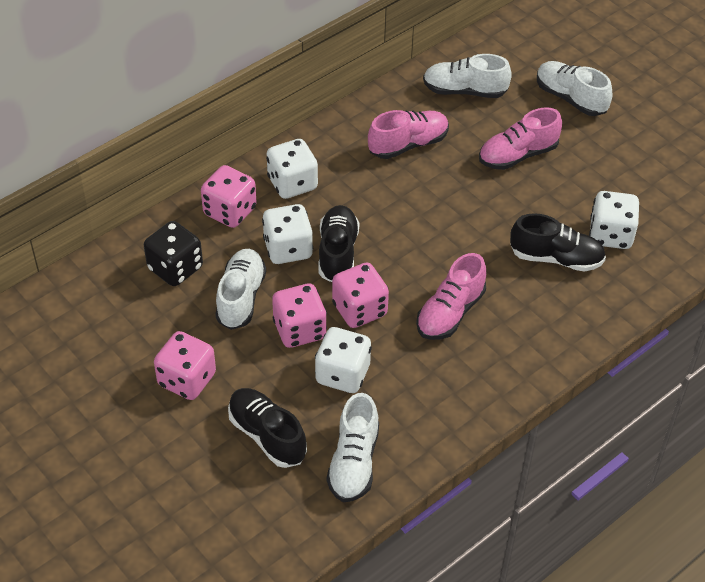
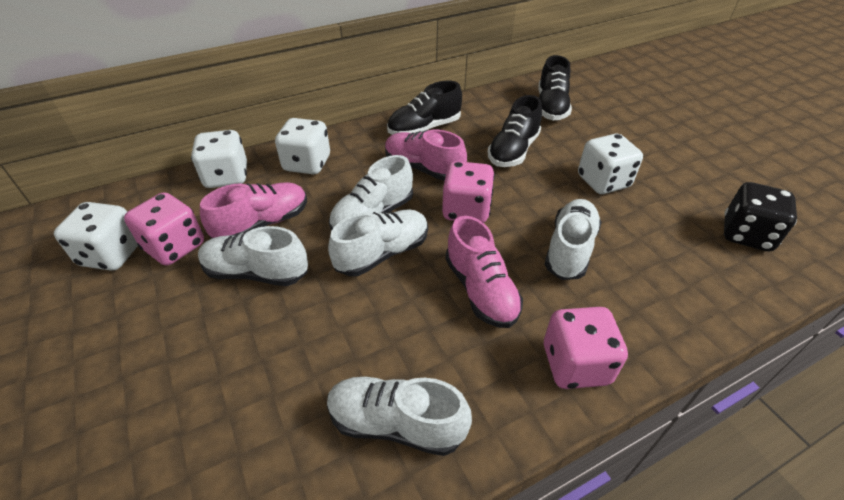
pink dice: 4 -> 3
white shoe: 4 -> 5

